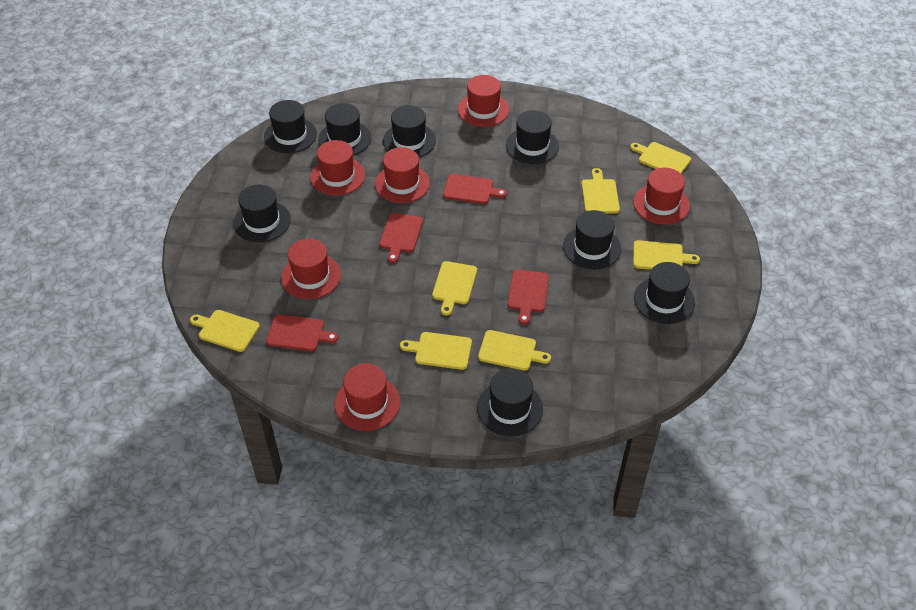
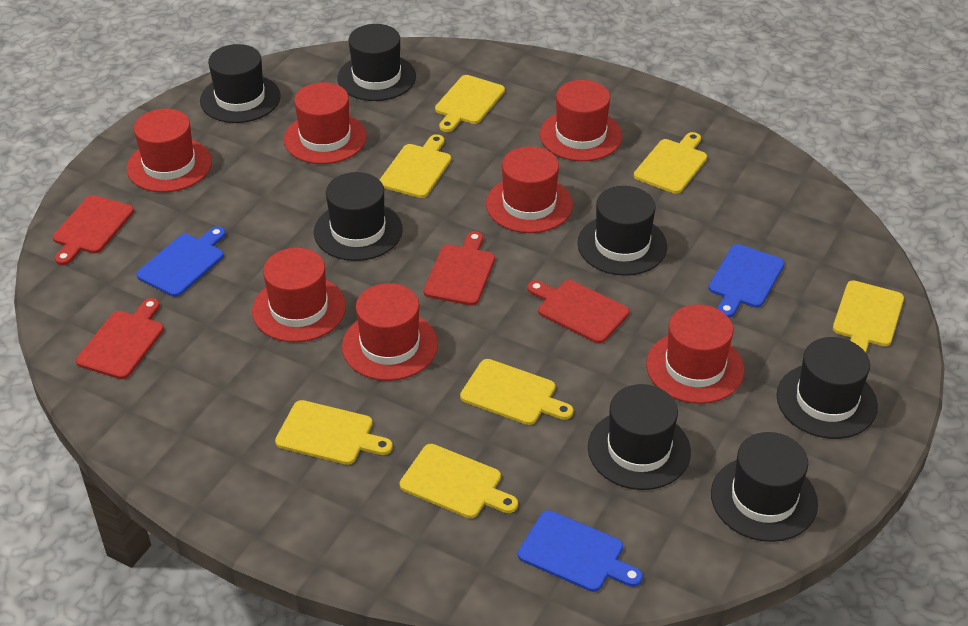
black hat: 8 -> 7
blue cutting board: 0 -> 3
red hat: 6 -> 7

